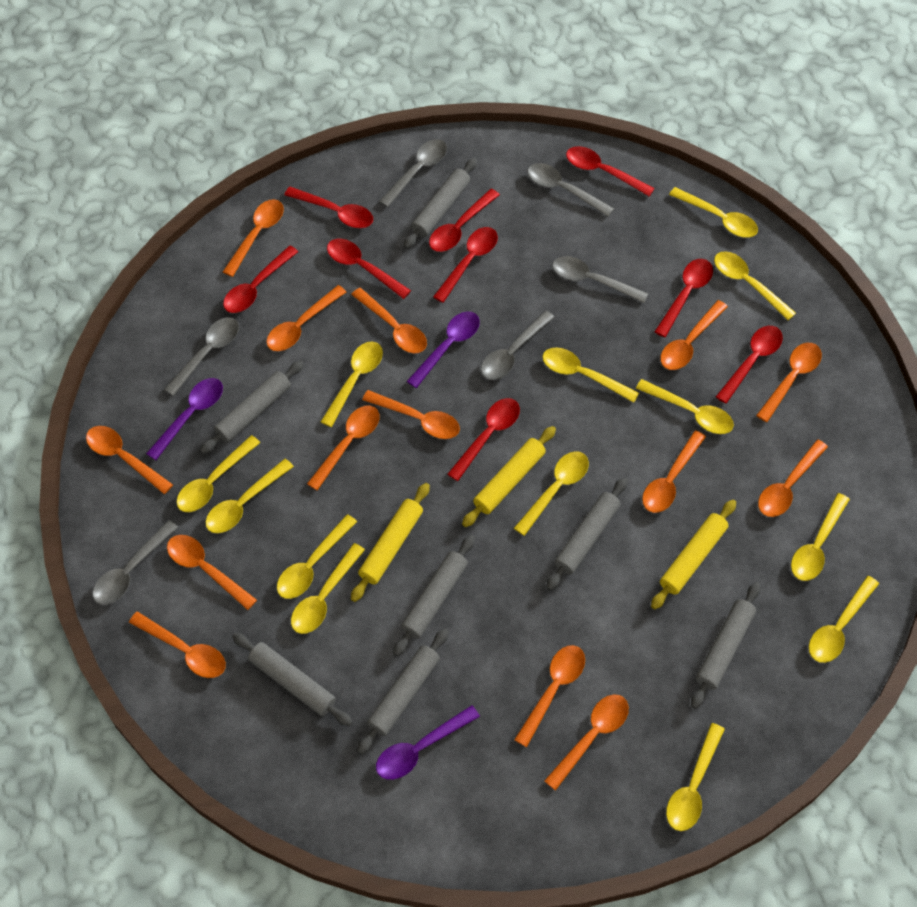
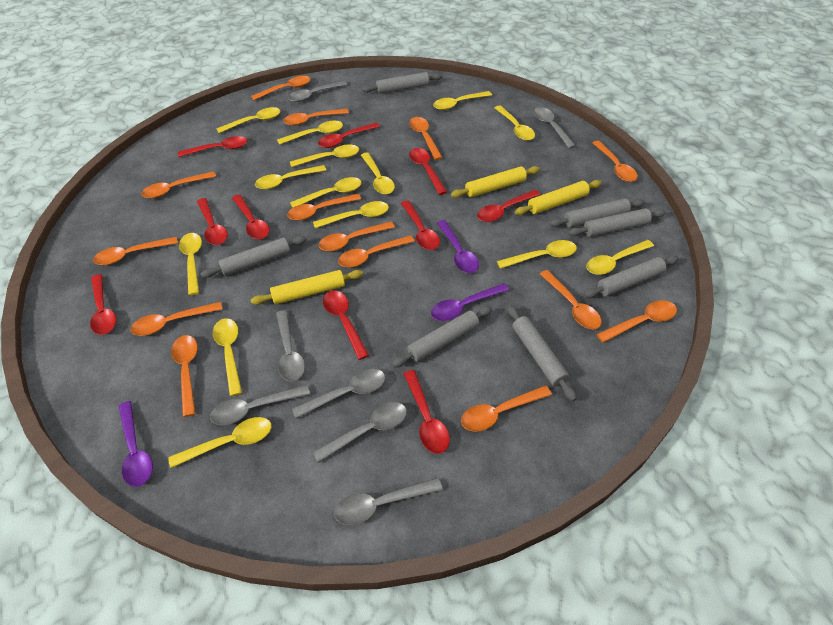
grey spoon: 6 -> 7
red spoon: 9 -> 10
yellow spoon: 13 -> 14

